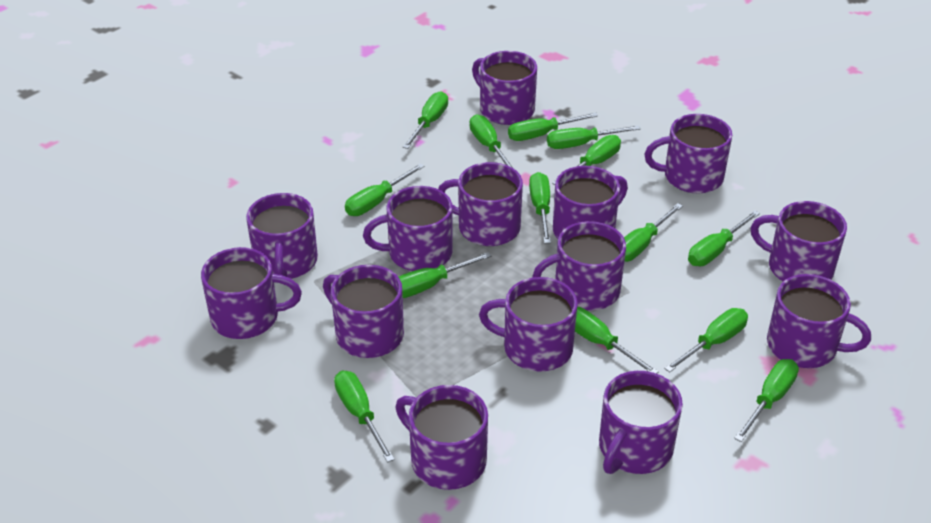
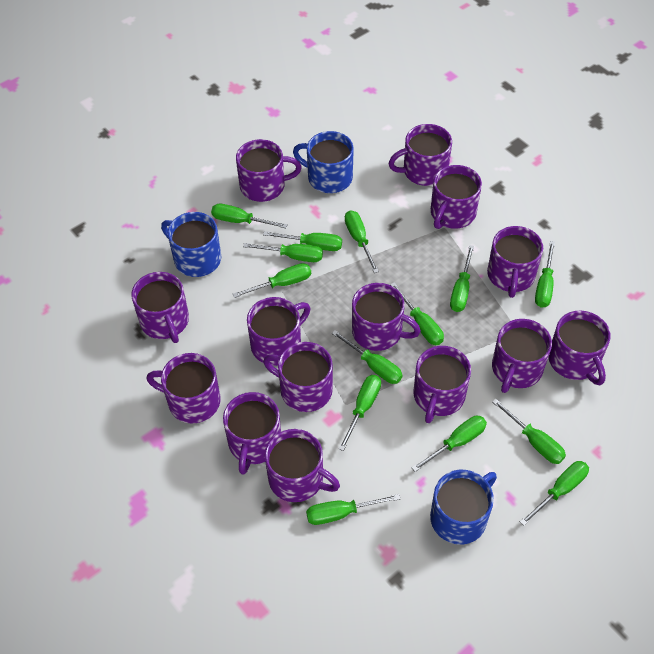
blue mug: 0 -> 3

